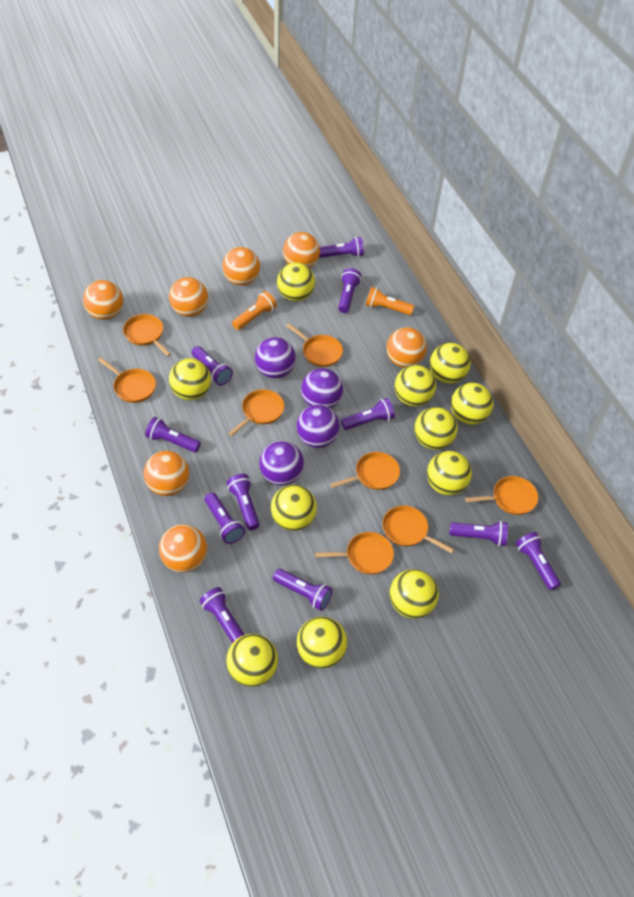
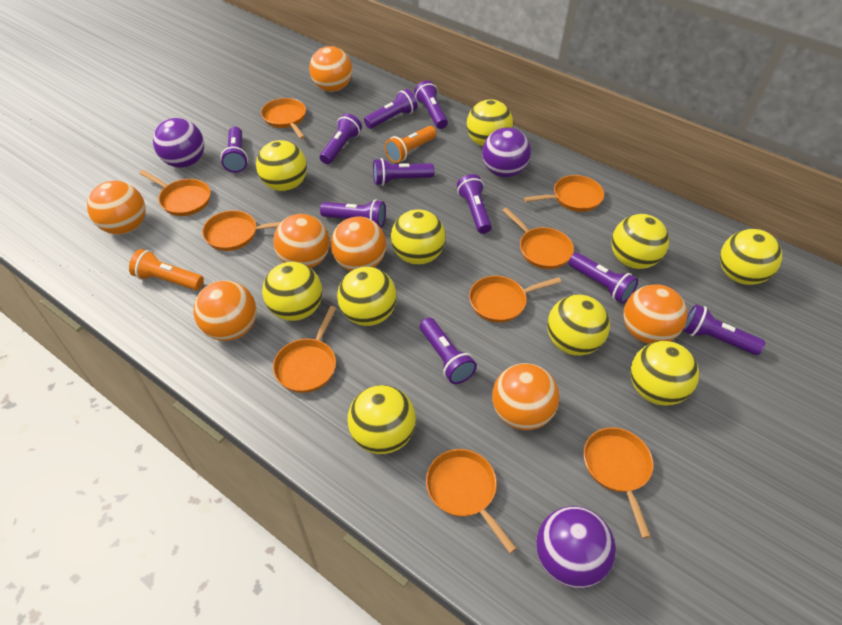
orange pan: 8 -> 9
purple ball: 4 -> 3
purple flashlight: 11 -> 10
yellow ball: 11 -> 10

